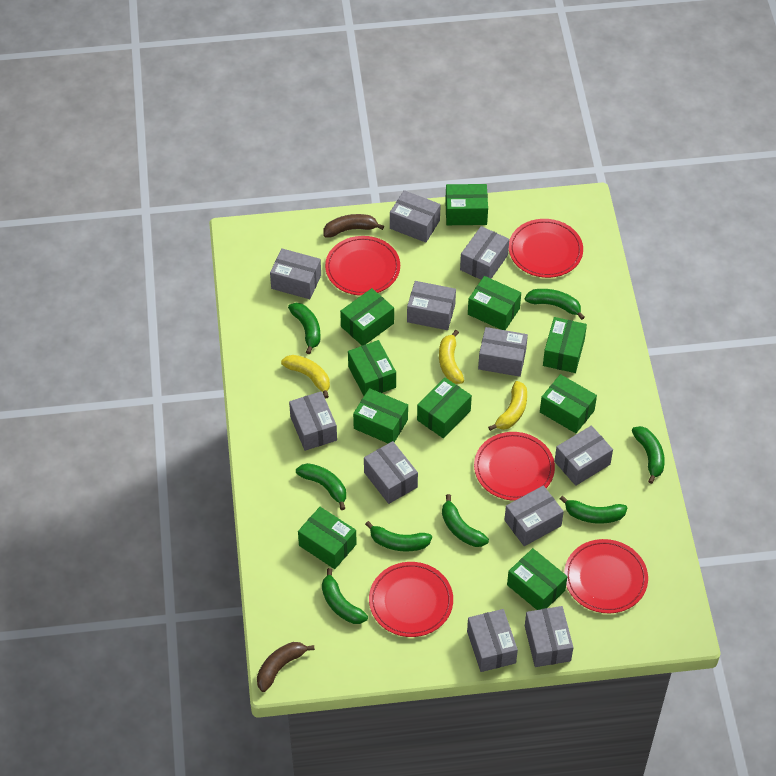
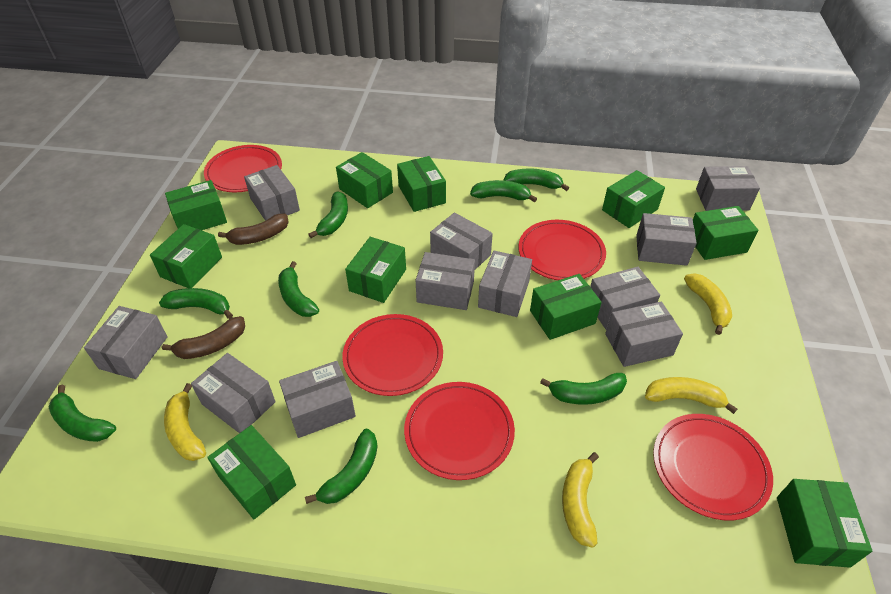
yellow banana: 3 -> 4

